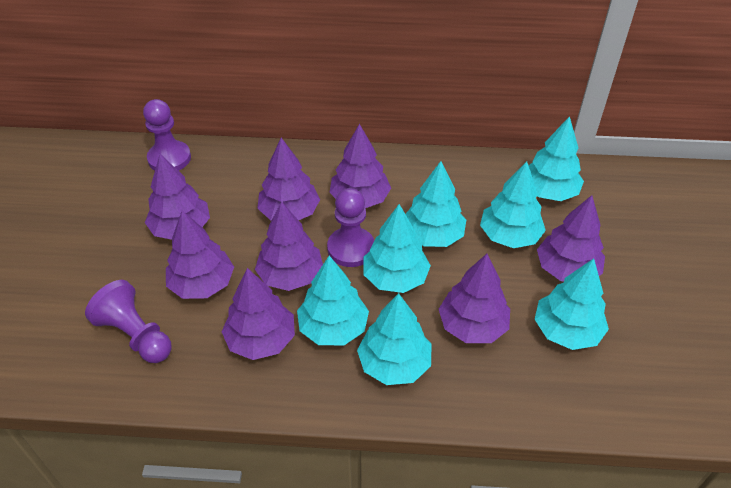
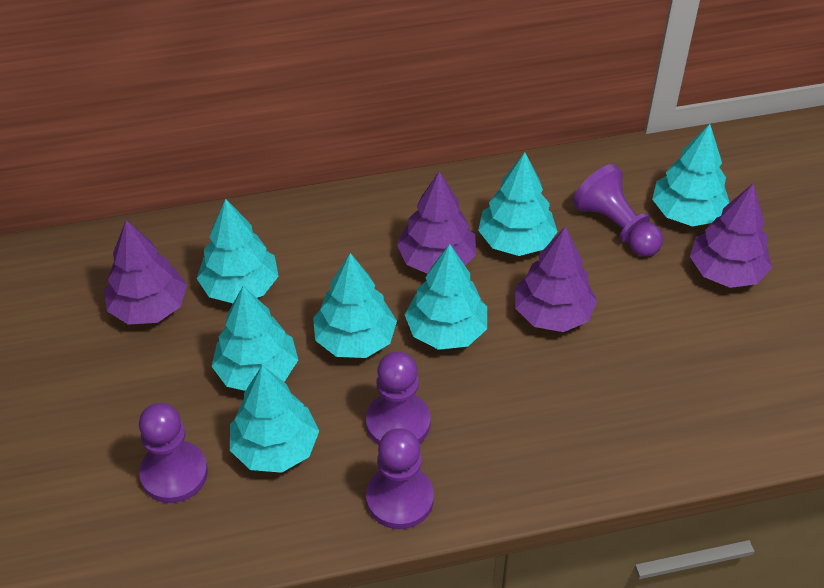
purple pawn: 3 -> 4
purple tree: 8 -> 4

